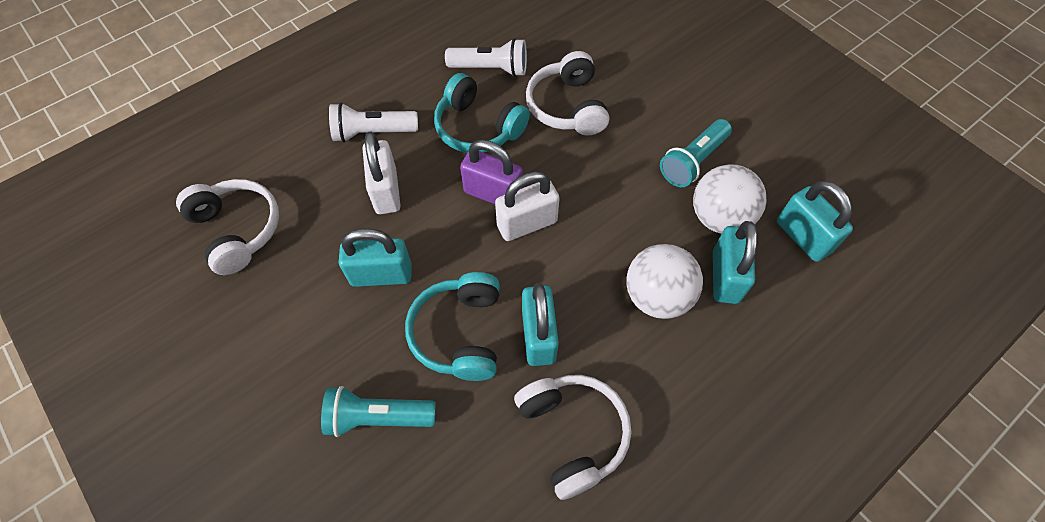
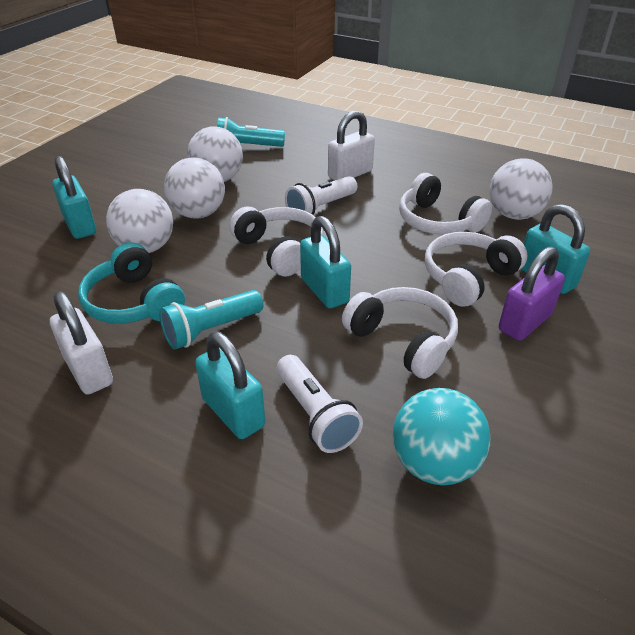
turquoise ball: 0 -> 1
turquoise headphones: 2 -> 1
white ball: 2 -> 4
white headphones: 3 -> 4

